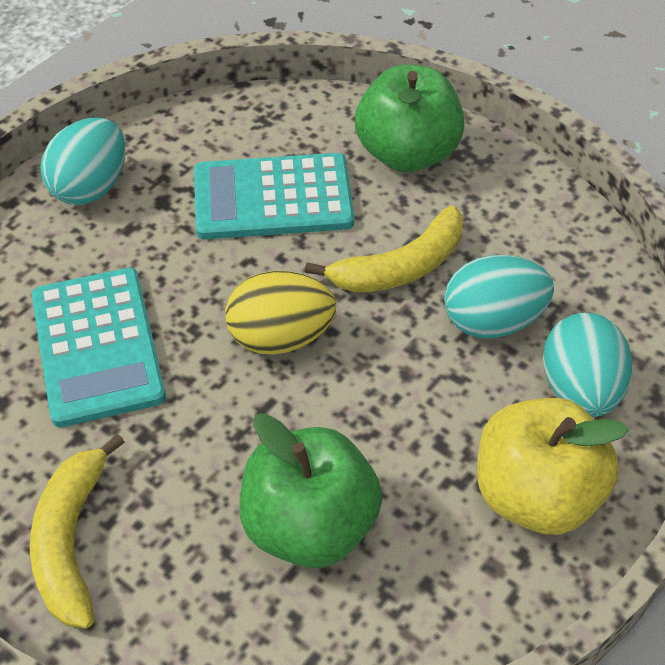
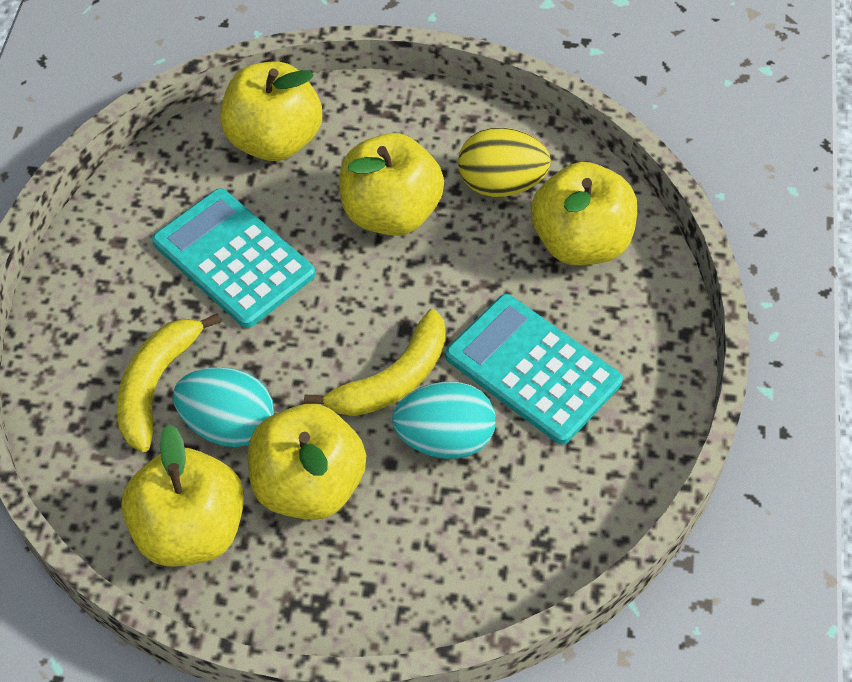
green apple: 2 -> 0
turquoise egg: 3 -> 2
yellow apple: 1 -> 5

